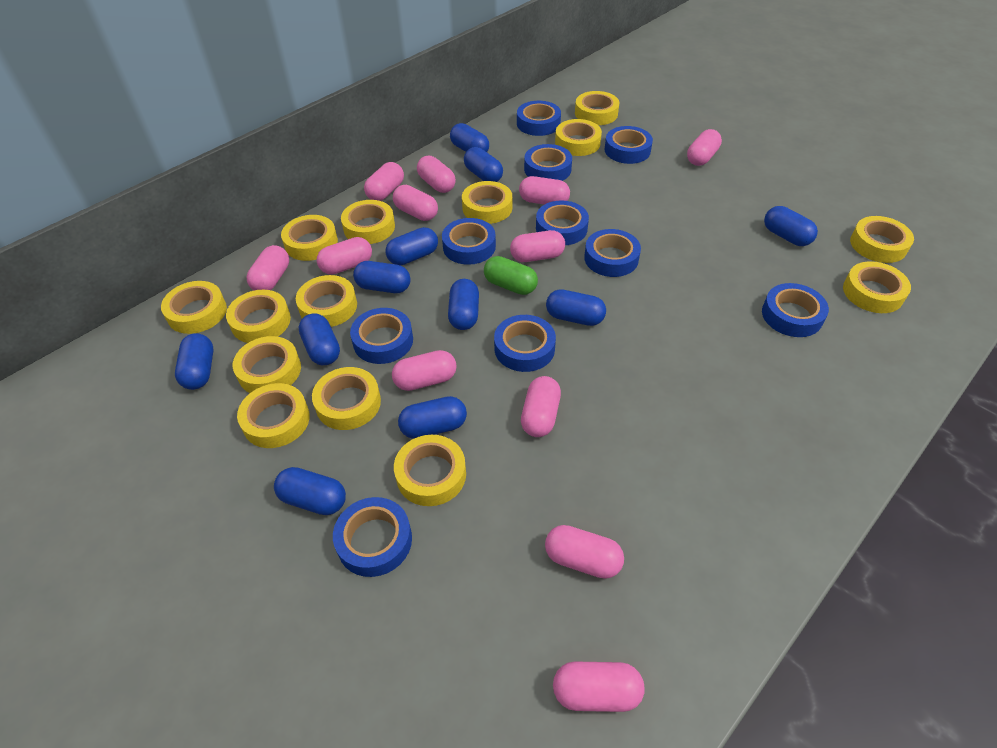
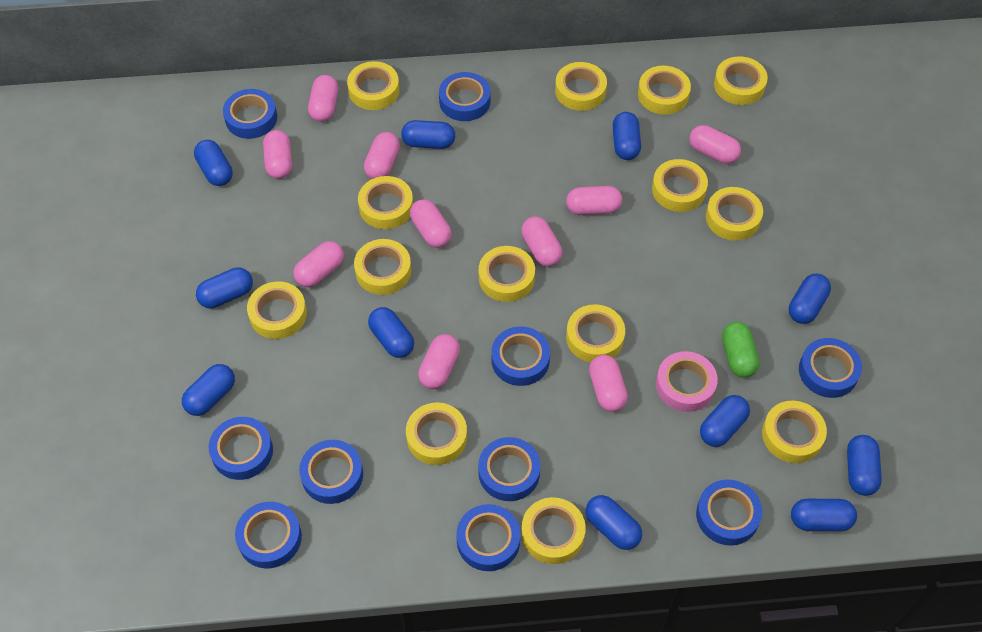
pink capsule: 12 -> 10
pink tape: 0 -> 1

